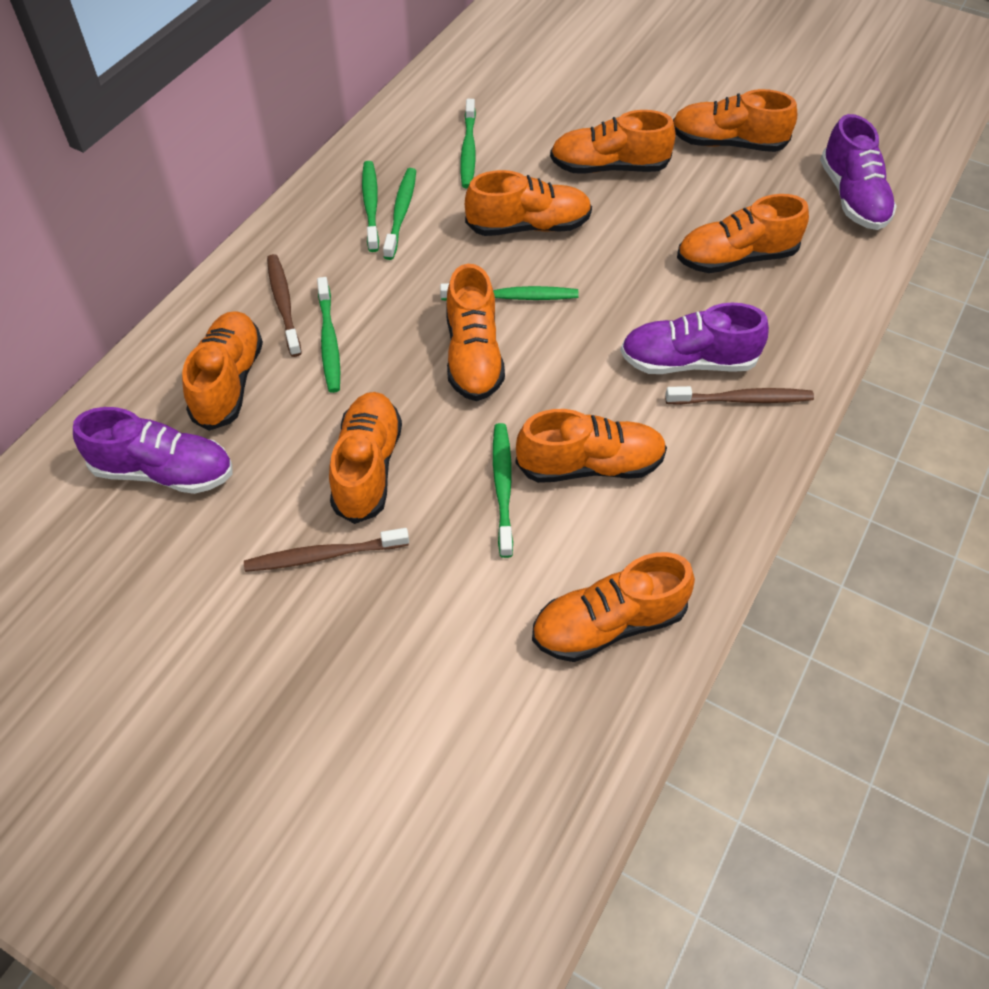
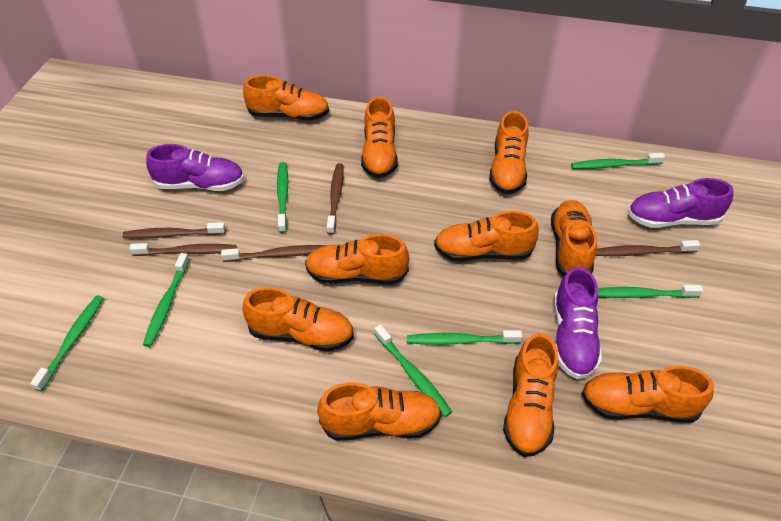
brown toothbrush: 3 -> 5
green toothbrush: 6 -> 7
orange shoe: 9 -> 10

